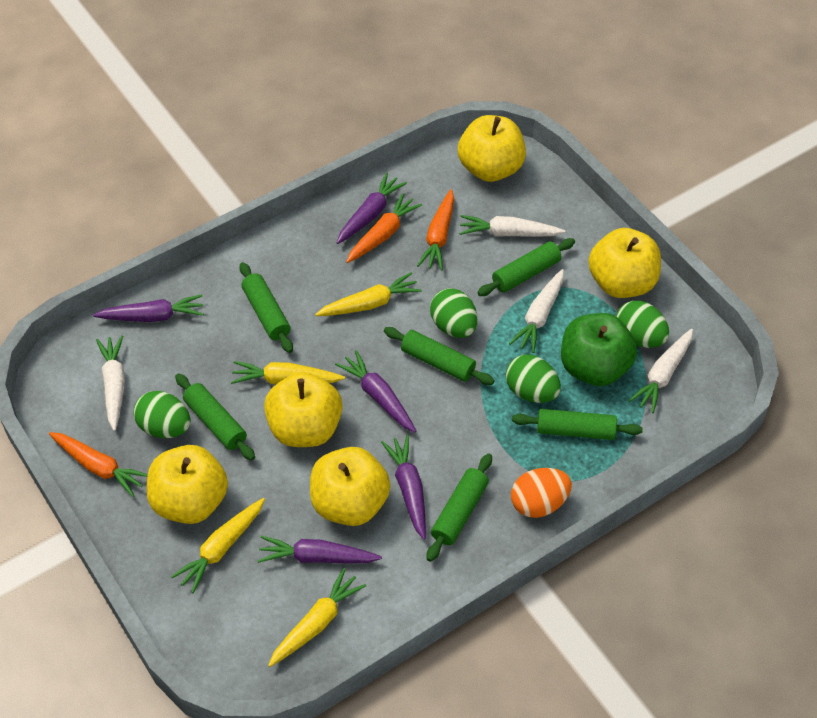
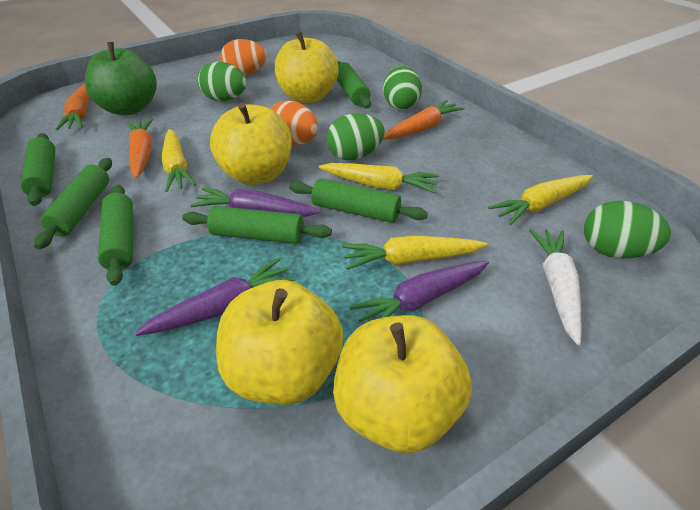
orange egg: 1 -> 2
purple carrot: 5 -> 3
white carrot: 4 -> 1
yellow apple: 5 -> 4

